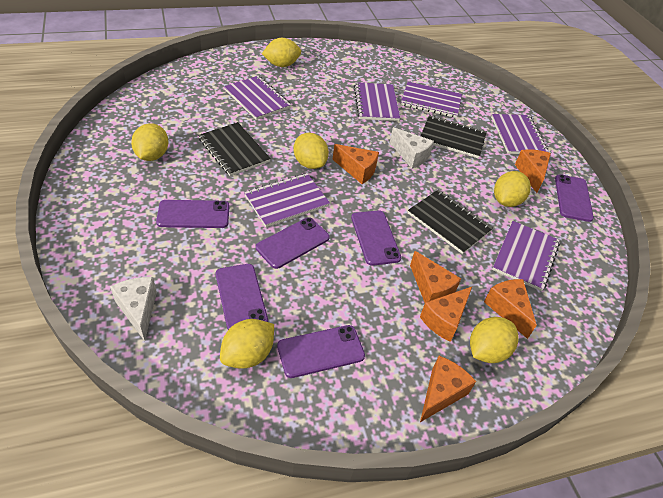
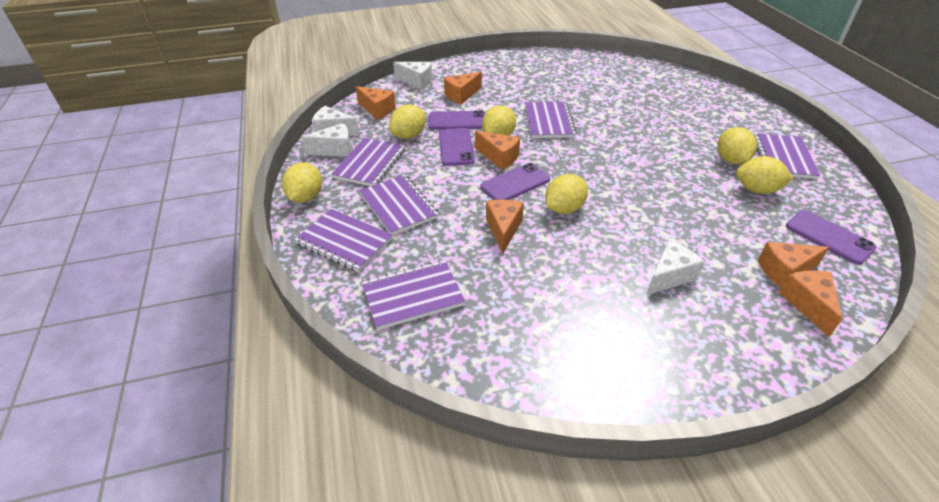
black notebook: 3 -> 0
purple phone: 6 -> 4
white cheese: 2 -> 4

